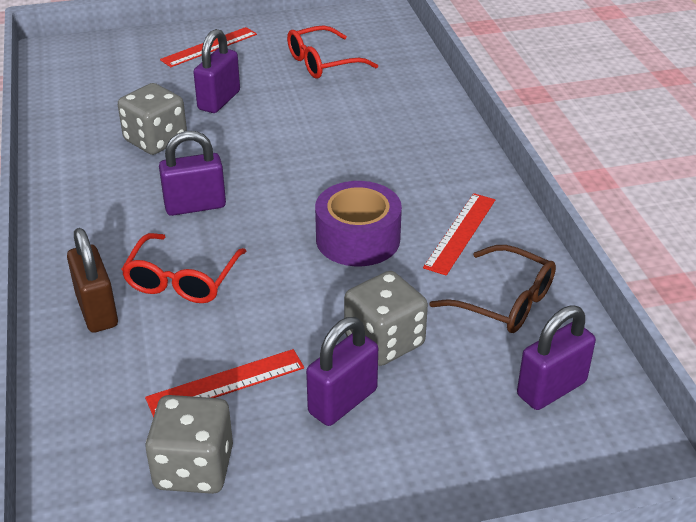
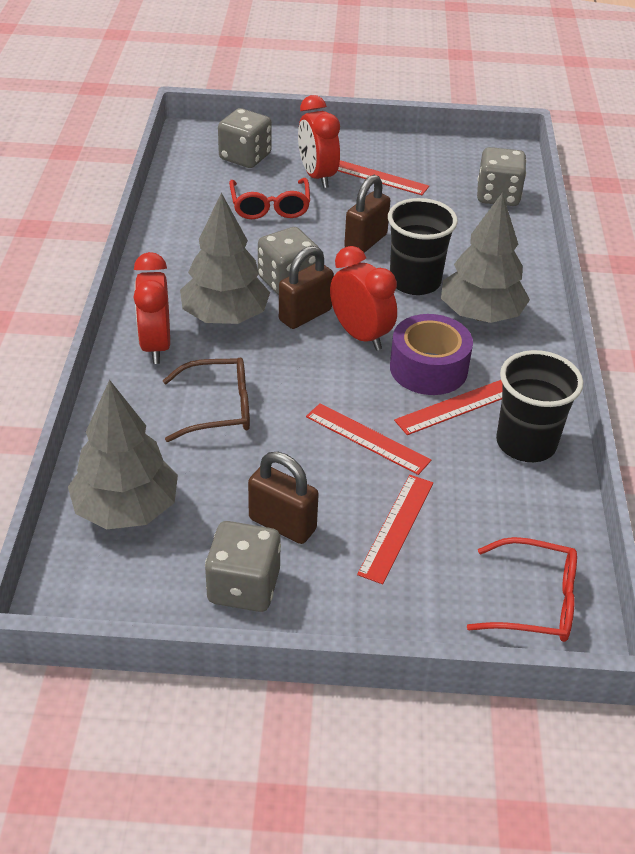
black cup: 0 -> 2
brown padlock: 1 -> 3
grey dice: 3 -> 4
grey tree: 0 -> 3
purple padlock: 4 -> 0
red clock: 0 -> 3
red ruler: 3 -> 4

